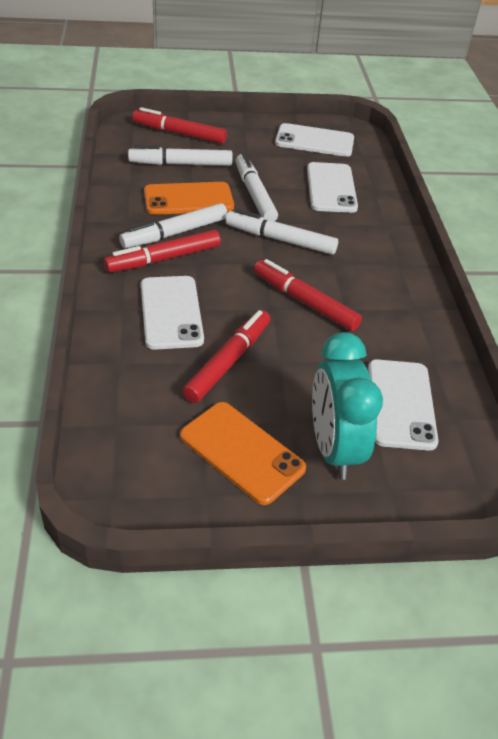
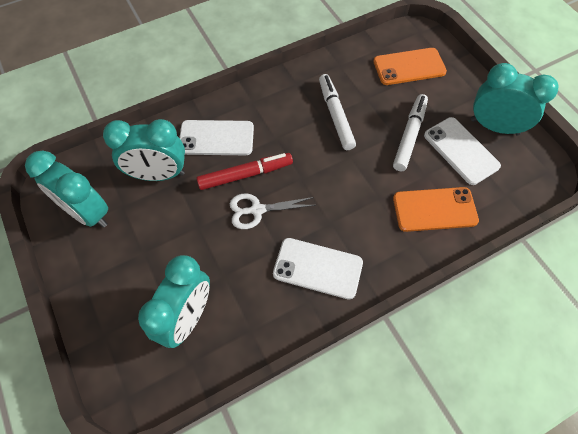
red marker: 4 -> 1
turquoise clock: 1 -> 4
white marker: 4 -> 2
white phone: 4 -> 3
white scissors: 0 -> 1

